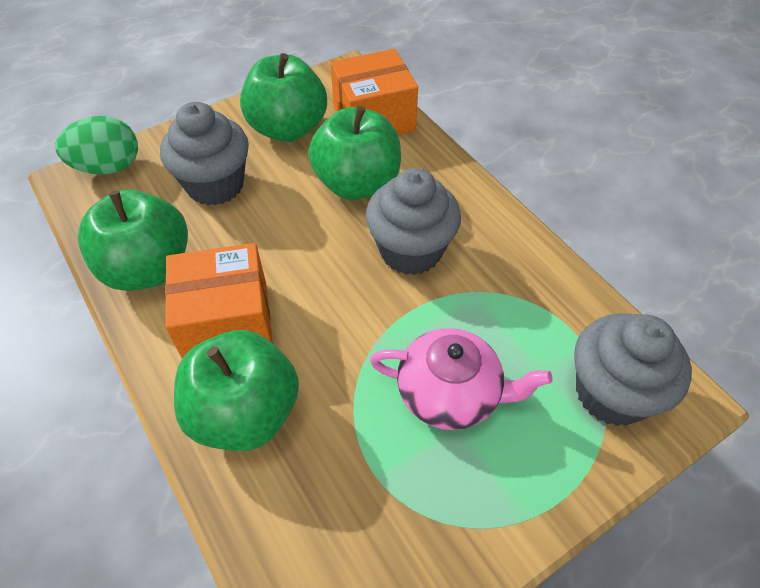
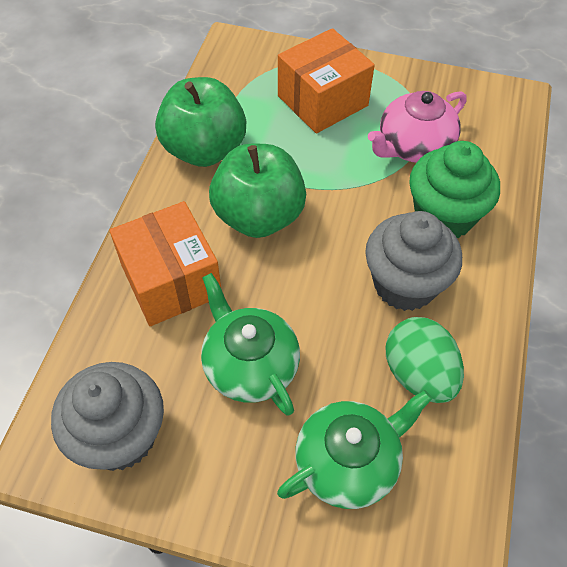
green apple: 4 -> 2
green cupcake: 0 -> 1
green teapot: 0 -> 2
grey cupcake: 3 -> 2

